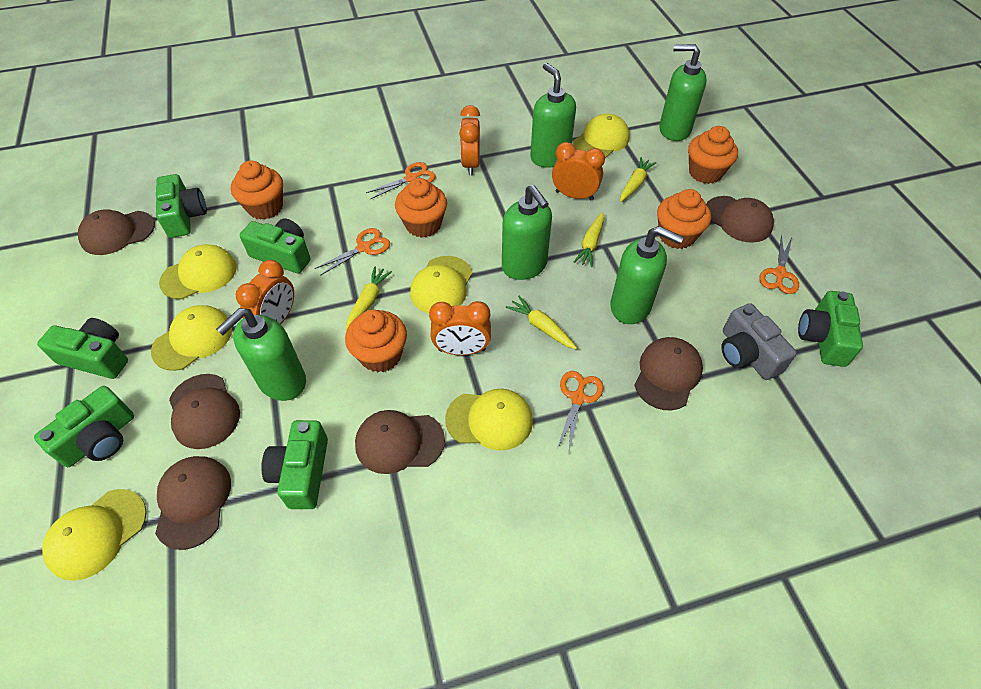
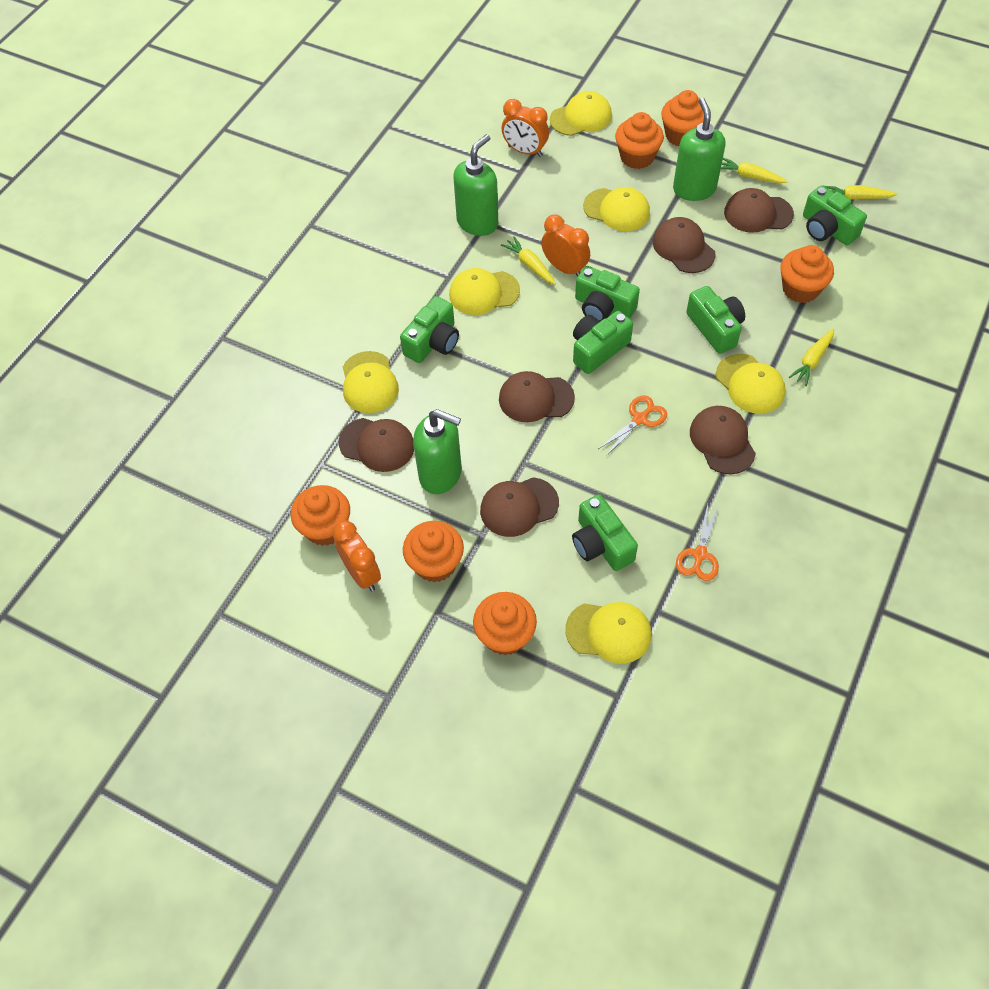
green soap dispenser: 5 -> 3
grey camera: 1 -> 0
orange clock: 4 -> 3
orange cupcake: 5 -> 6
orange scissors: 4 -> 2

